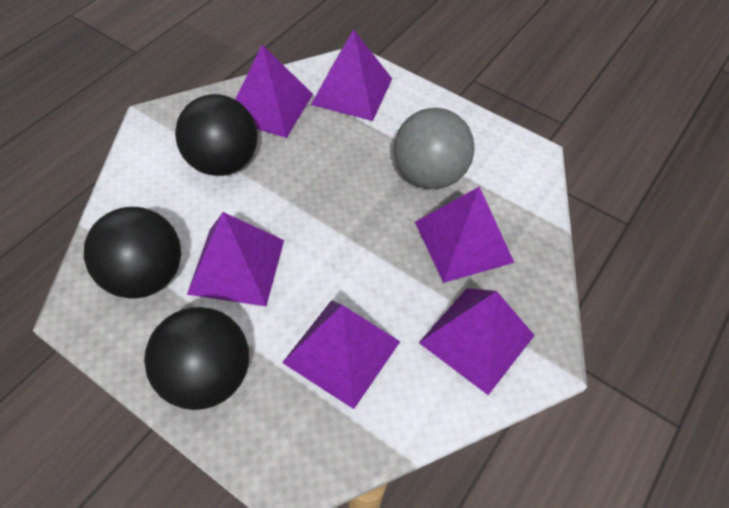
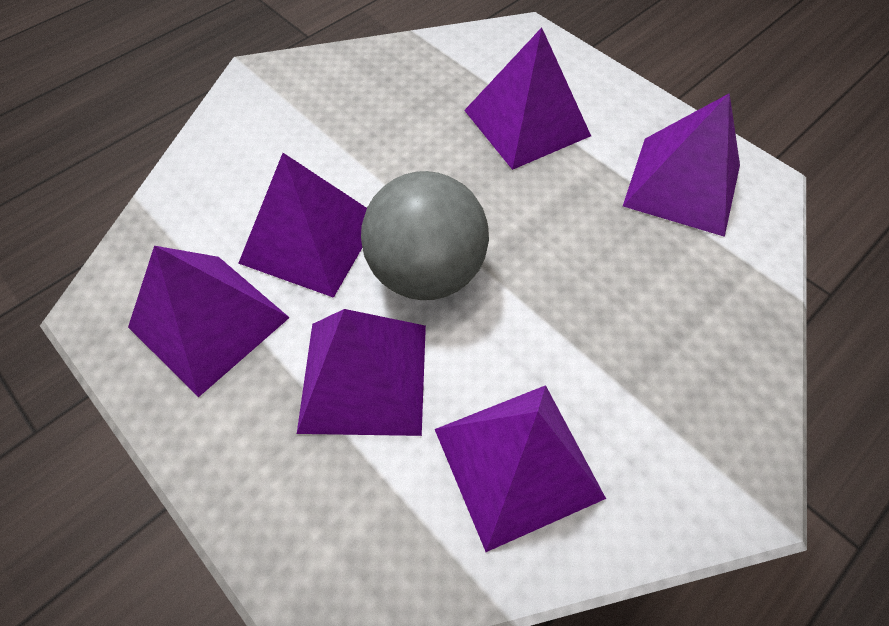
black ball: 3 -> 0

